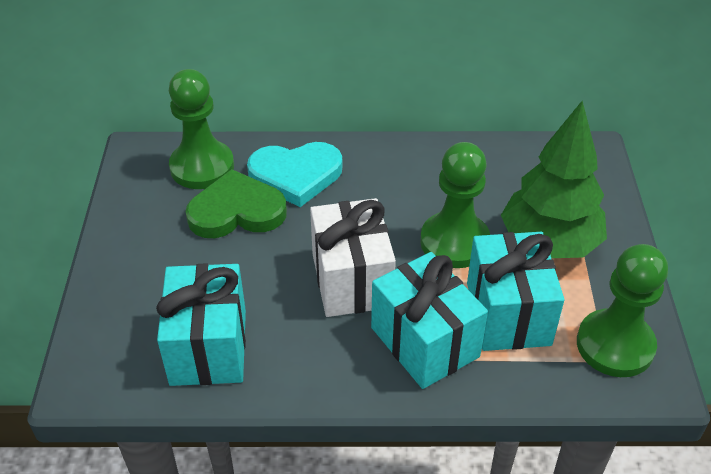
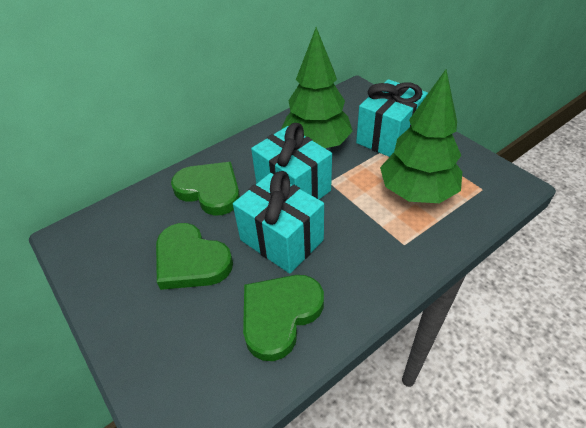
green heart: 1 -> 3
green pawn: 3 -> 0
green tree: 1 -> 2
turquoise heart: 1 -> 0
white gift: 1 -> 0

